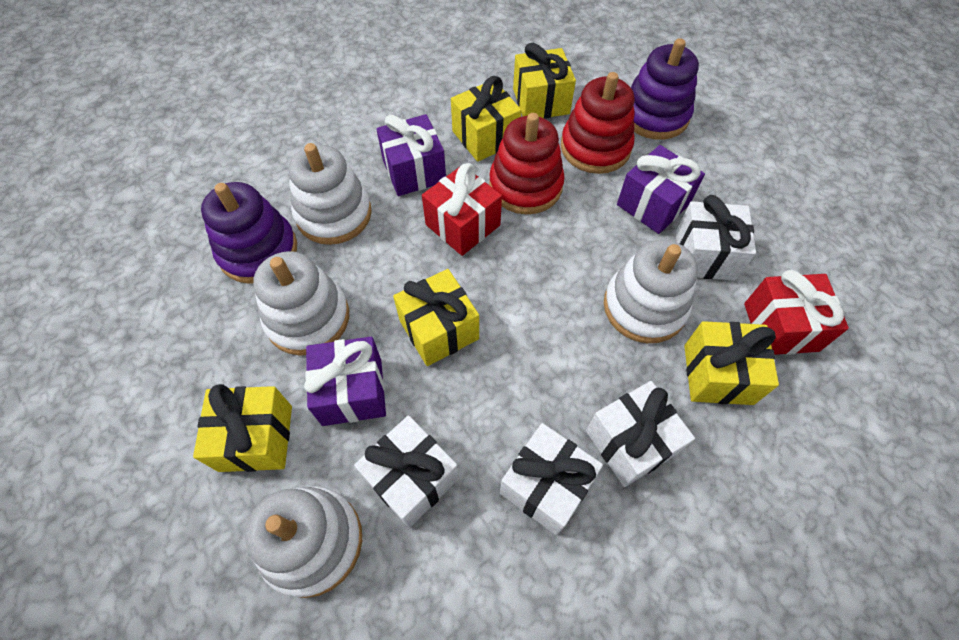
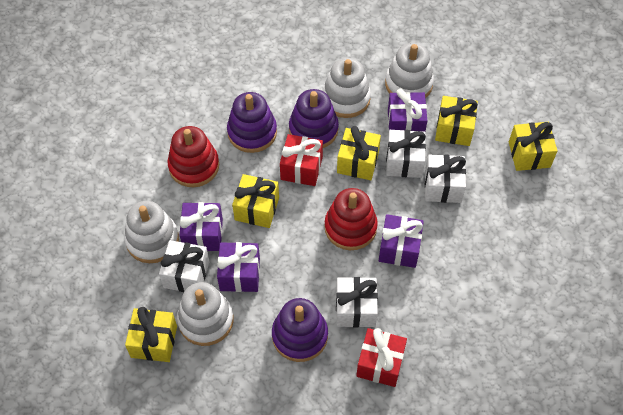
purple gift: 3 -> 4
purple stacking toy: 2 -> 3

